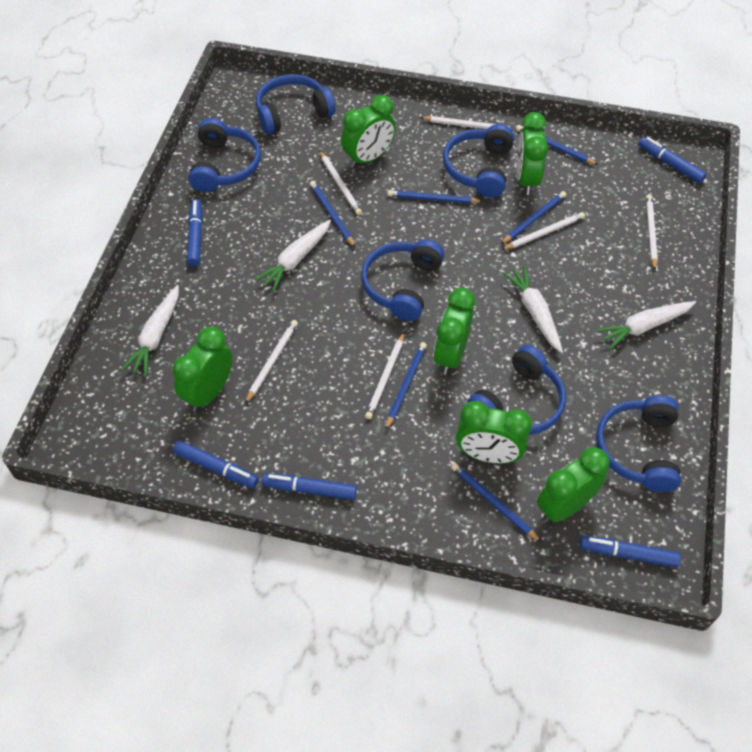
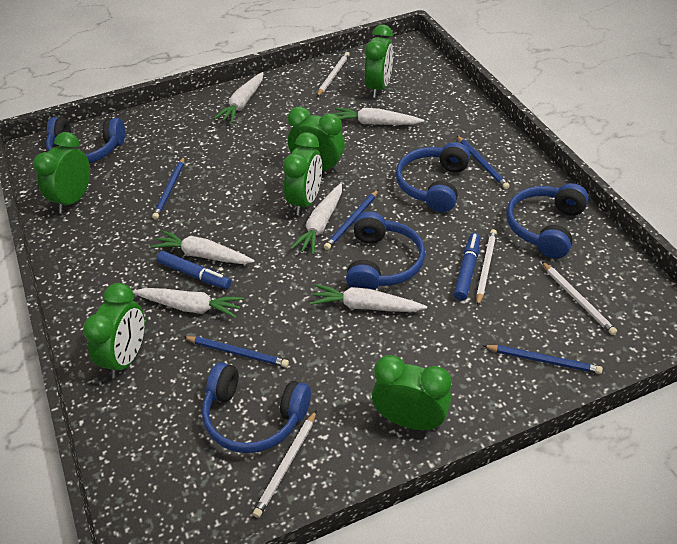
blue headphones: 6 -> 5
blue marker: 5 -> 2
blue pencil: 6 -> 5
white carrot: 4 -> 6
white pencil: 6 -> 4

